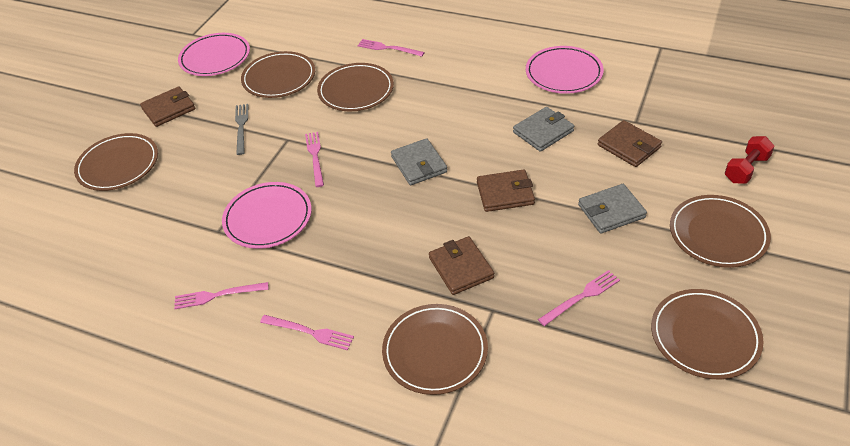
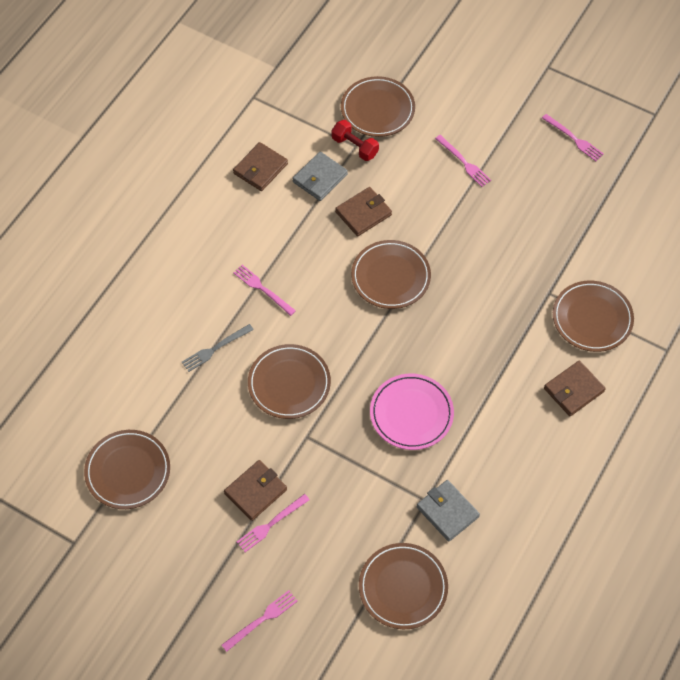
grey wallet: 3 -> 2
pink plate: 3 -> 1

